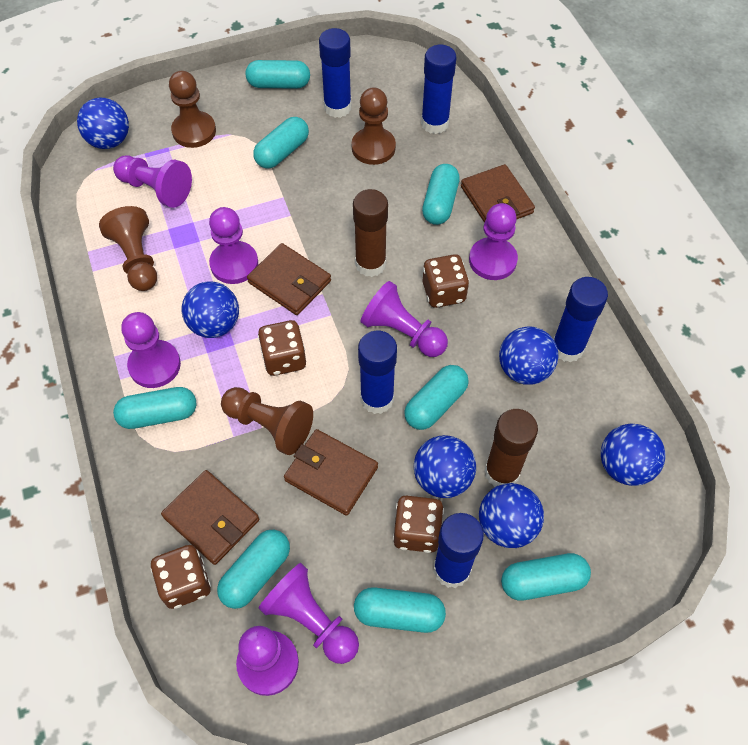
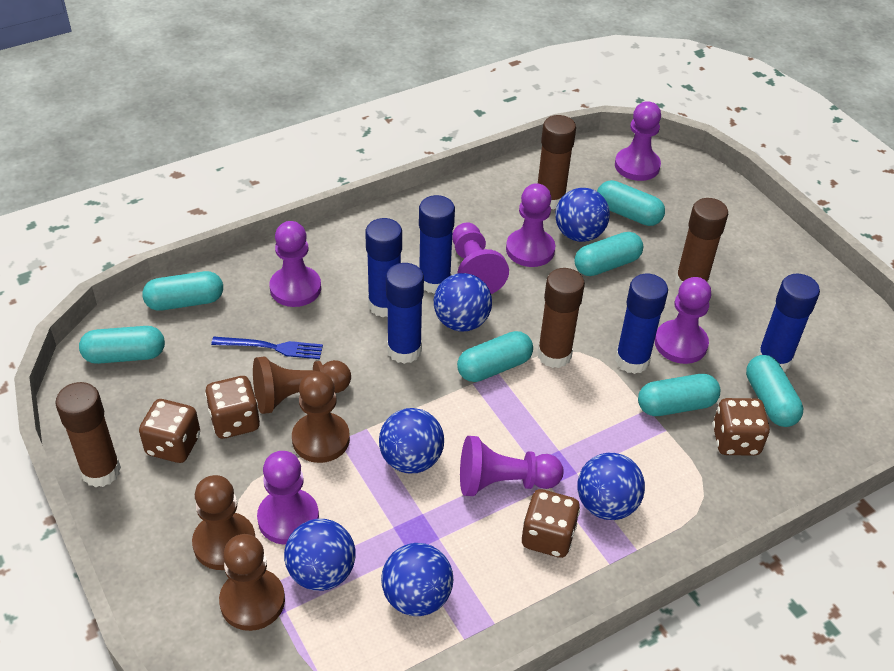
blue fork: 0 -> 1
brown glue stick: 2 -> 4
brown wallet: 4 -> 0
turquoise capsule: 8 -> 7

